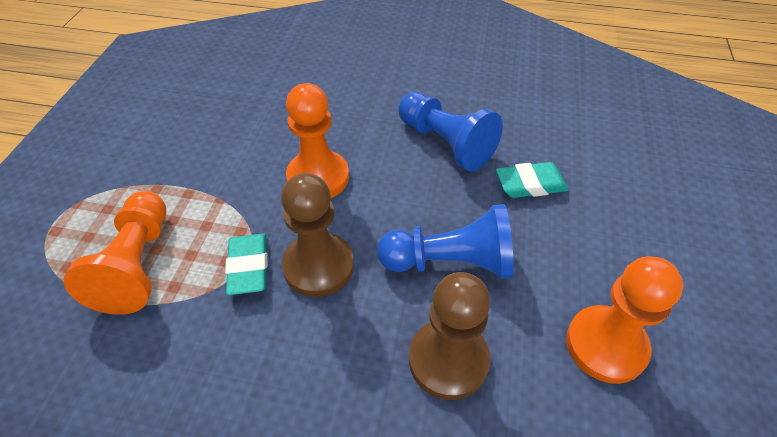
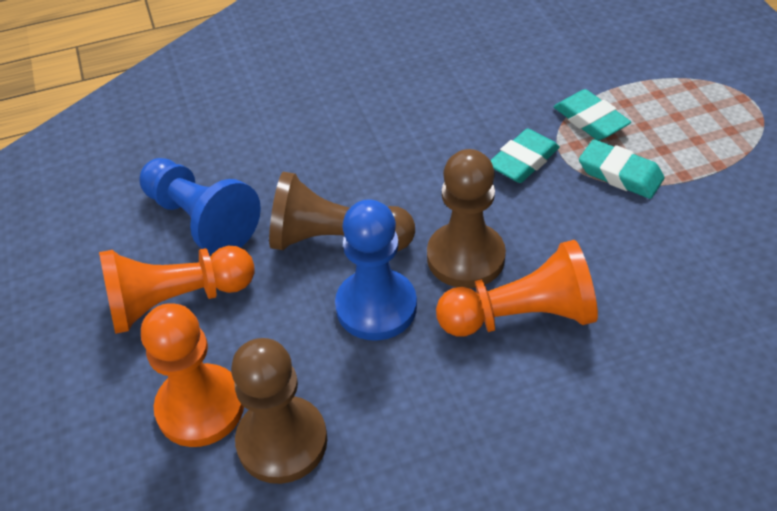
brown pawn: 2 -> 3
turquoise eraser: 2 -> 3

